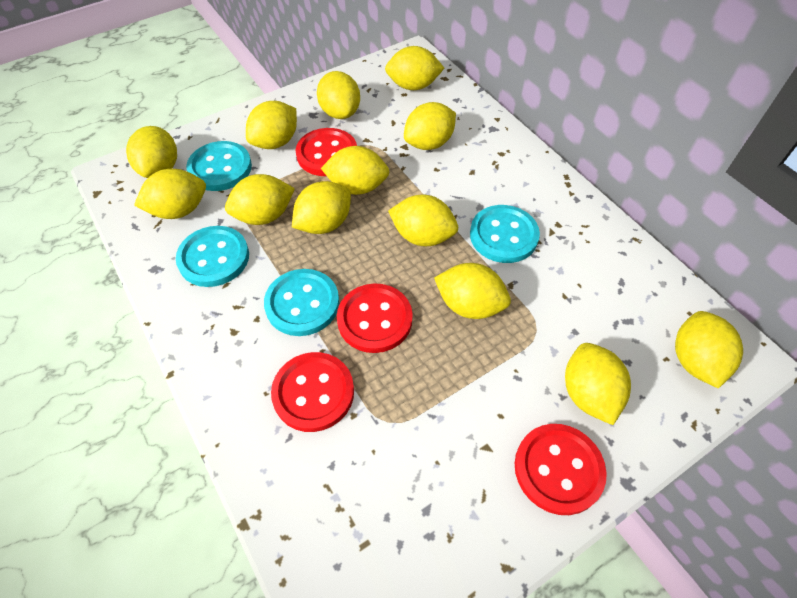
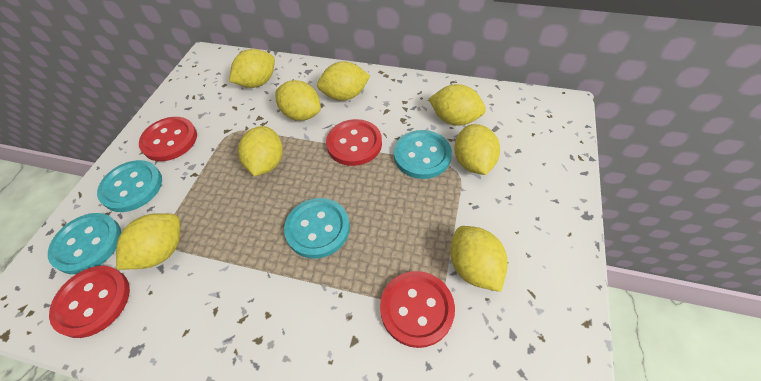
yellow lemon: 13 -> 8

